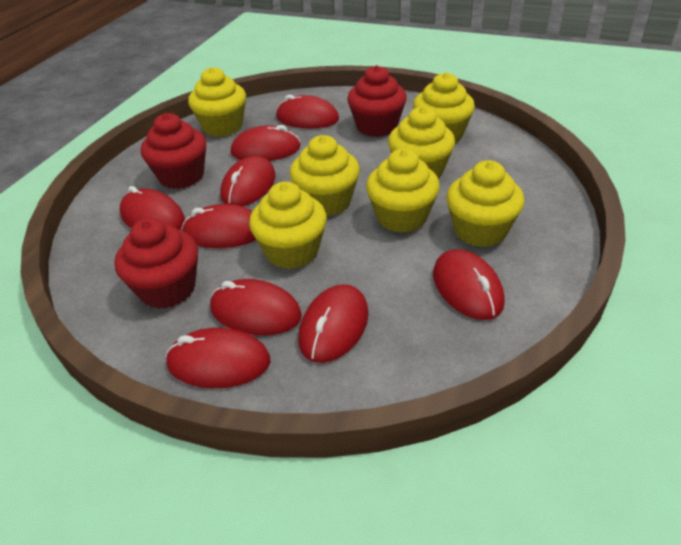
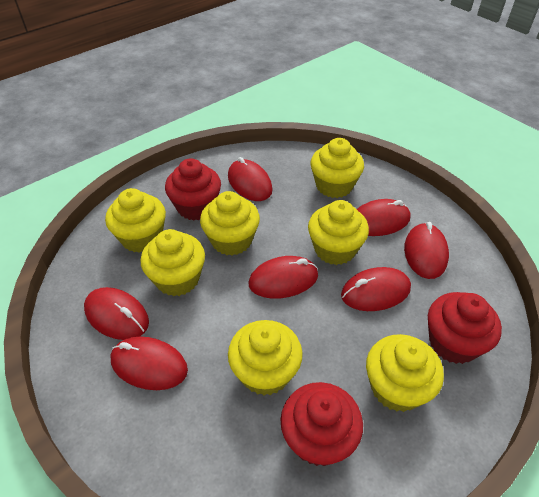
red mouse: 9 -> 7

